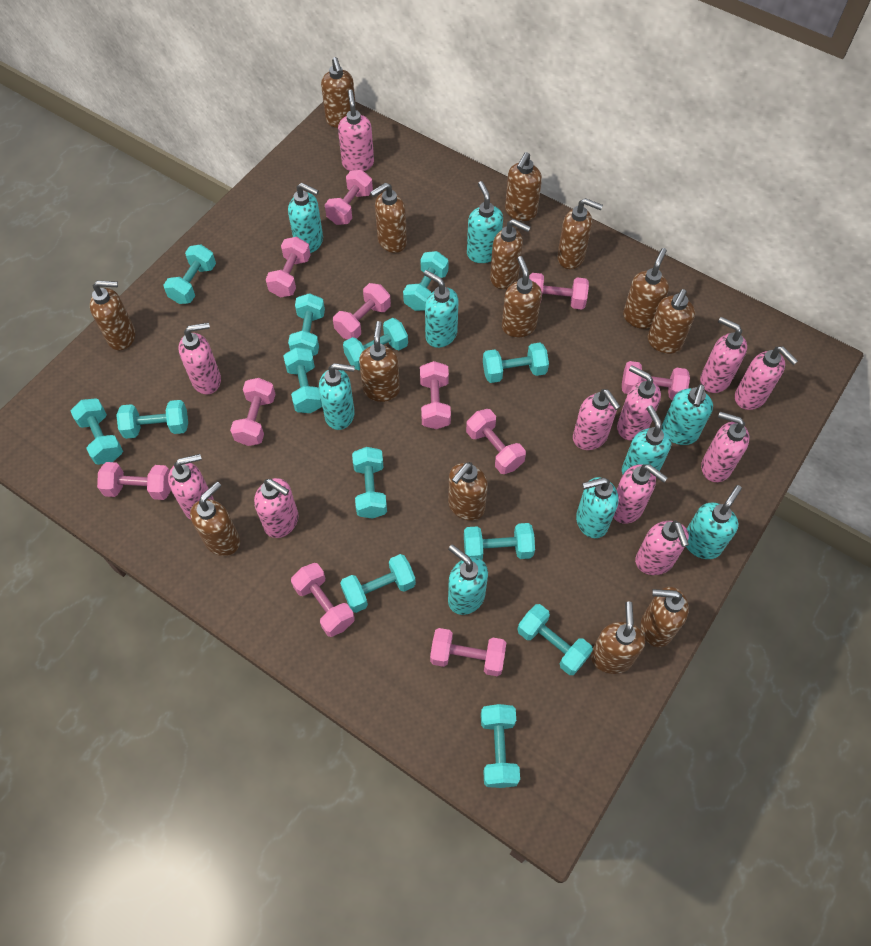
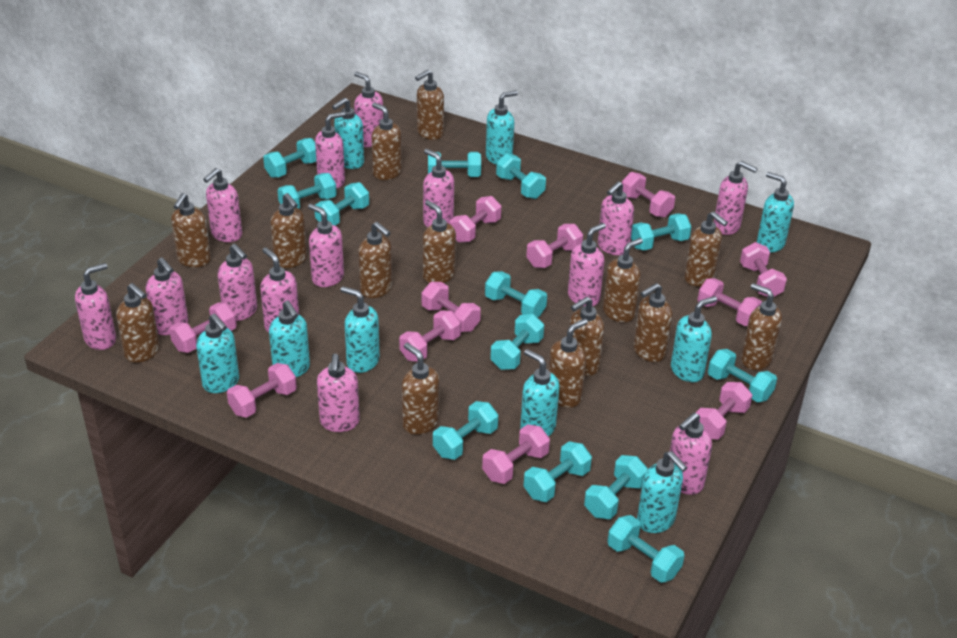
pink soap dispenser: 11 -> 14

